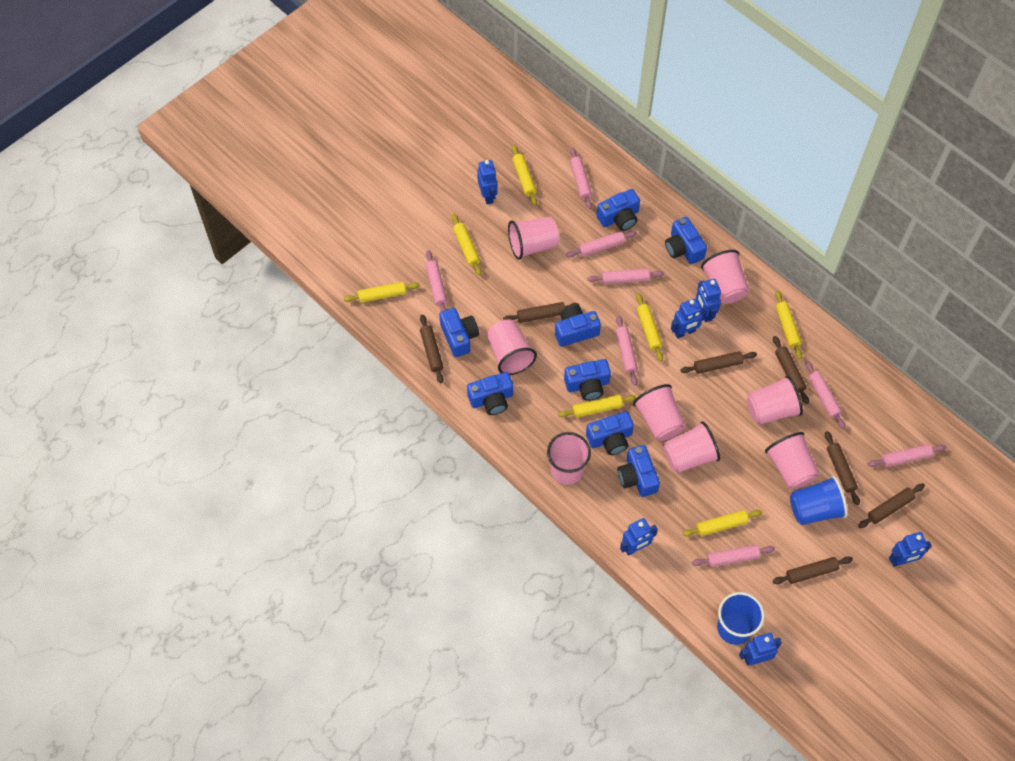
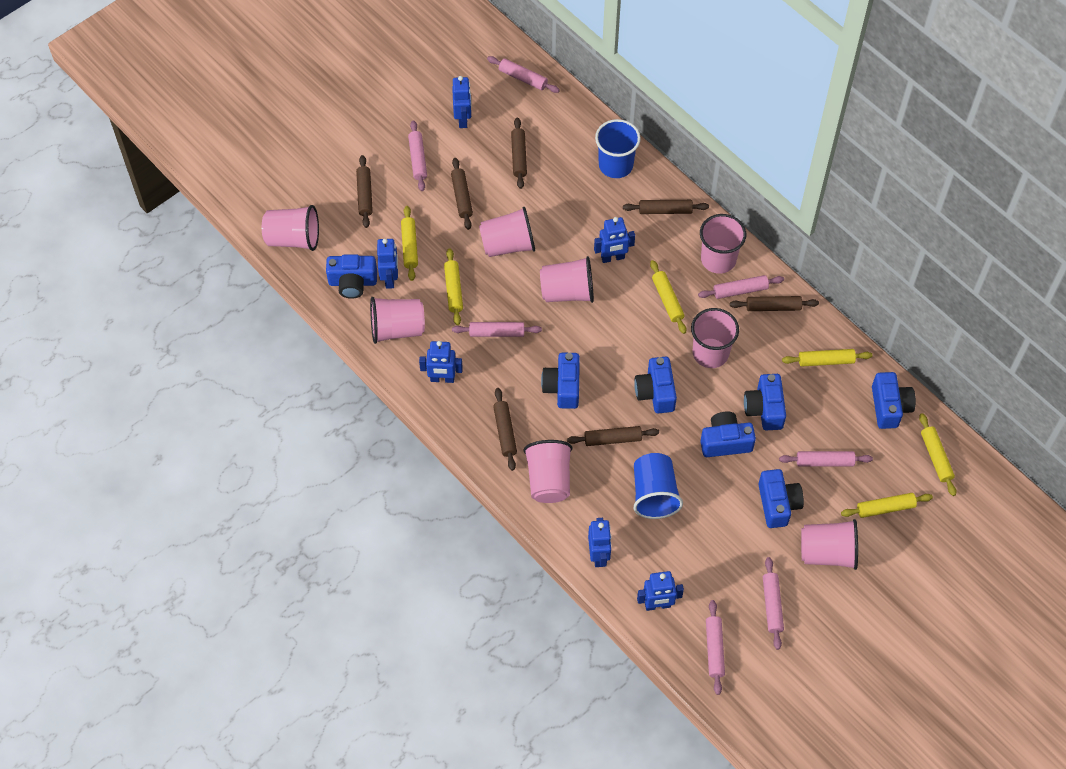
blue camera: 8 -> 7
pink rolling pin: 8 -> 7
yellow rolling pin: 7 -> 6

